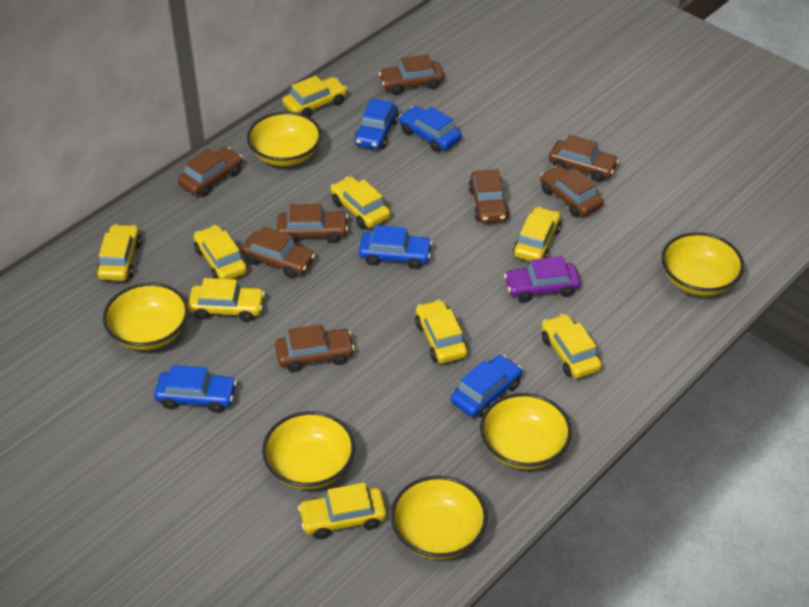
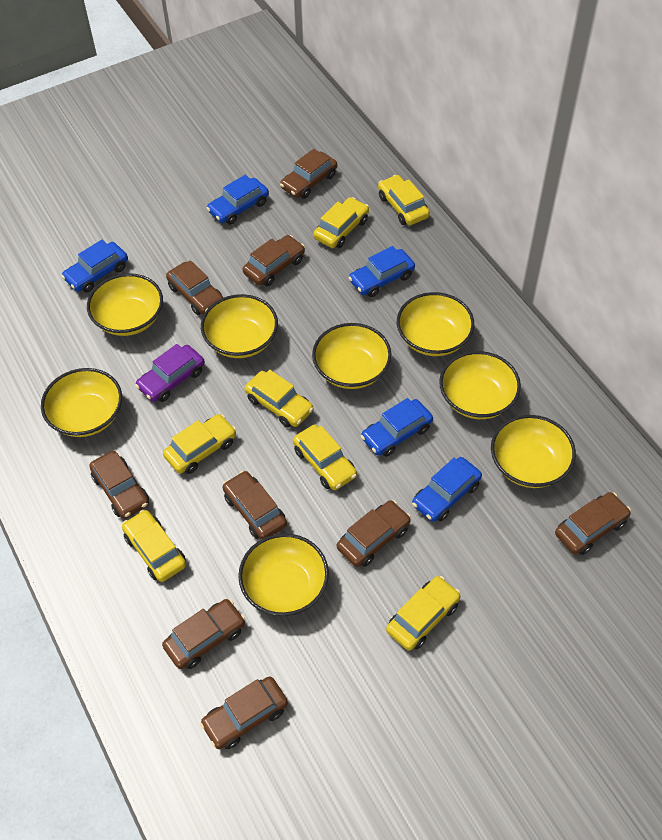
brown car: 8 -> 9
yellow bowl: 6 -> 8
yellow car: 9 -> 7

